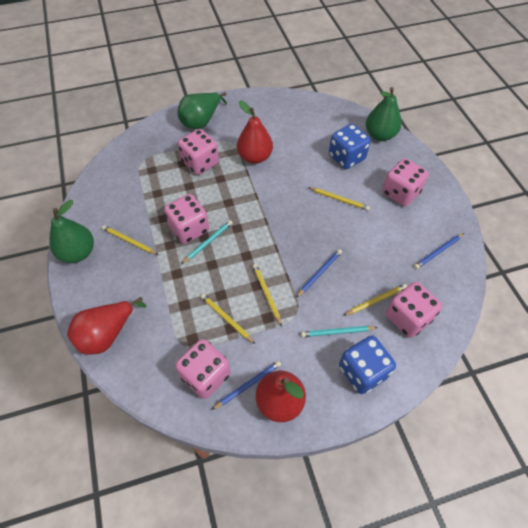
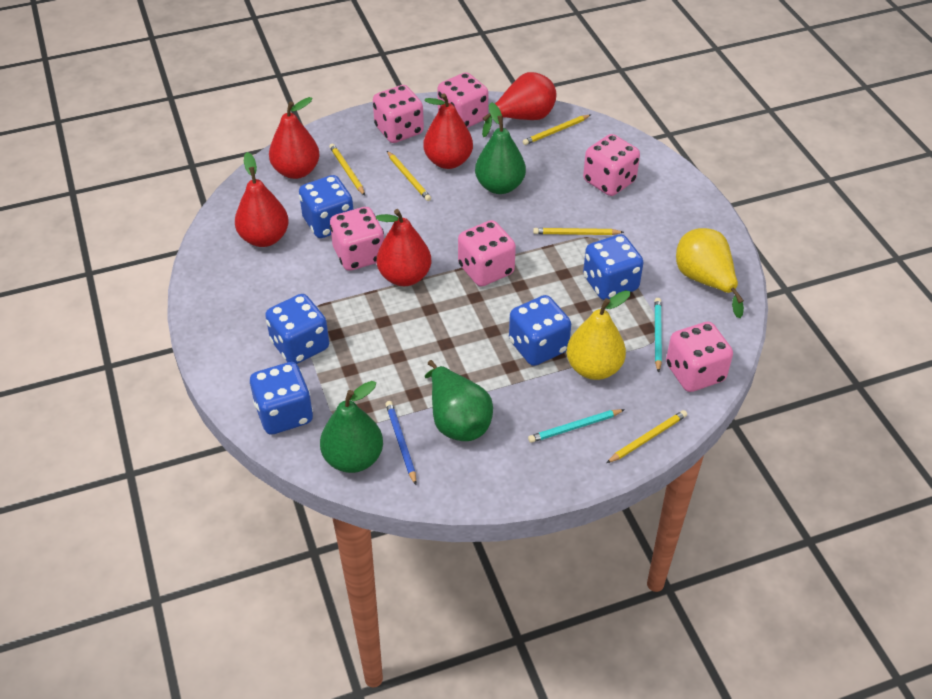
blue dice: 2 -> 5
blue pencil: 3 -> 1
pink dice: 5 -> 6
red pear: 3 -> 5
yellow pear: 0 -> 2

